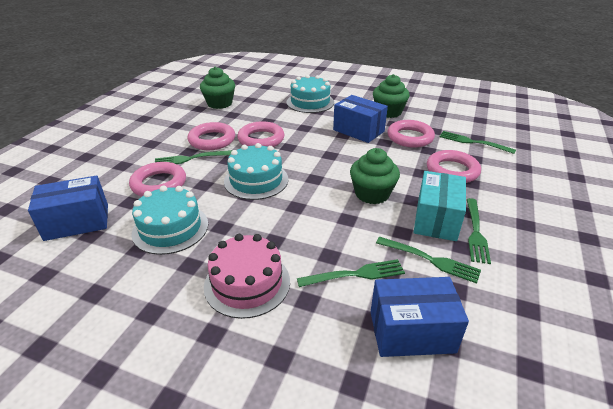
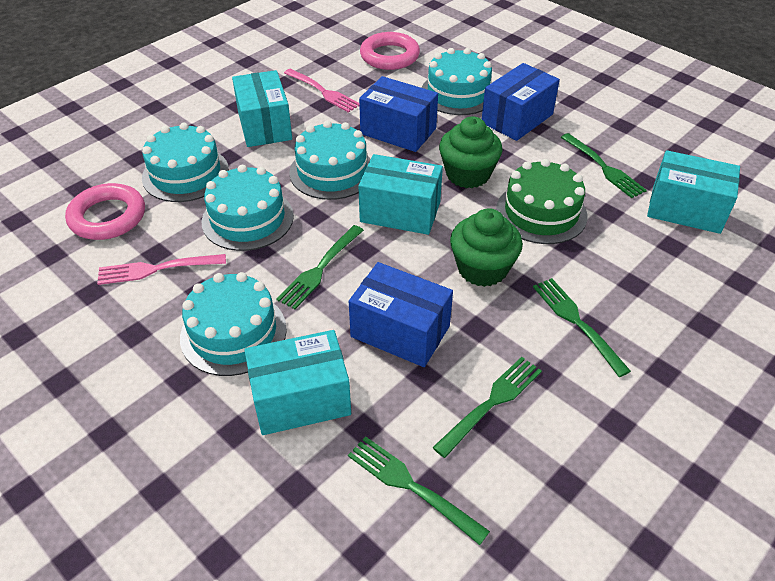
green cake: 0 -> 1
green cupcake: 3 -> 2
pink cake: 1 -> 0
pink fork: 0 -> 2
pink ring: 5 -> 2
turquoise box: 1 -> 4
turquoise cake: 3 -> 5

